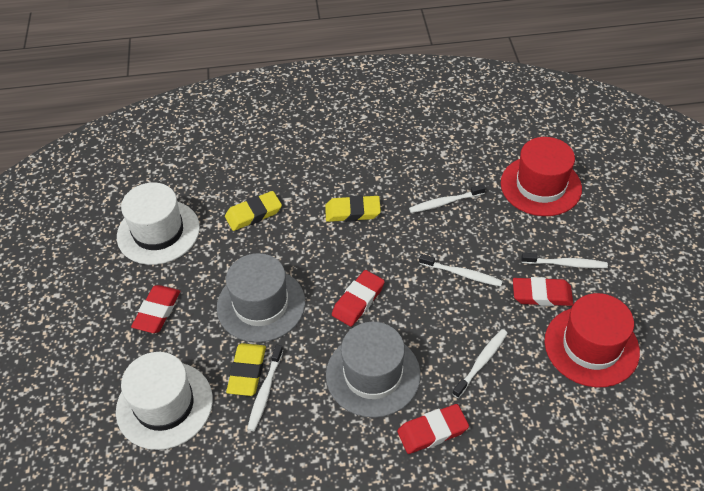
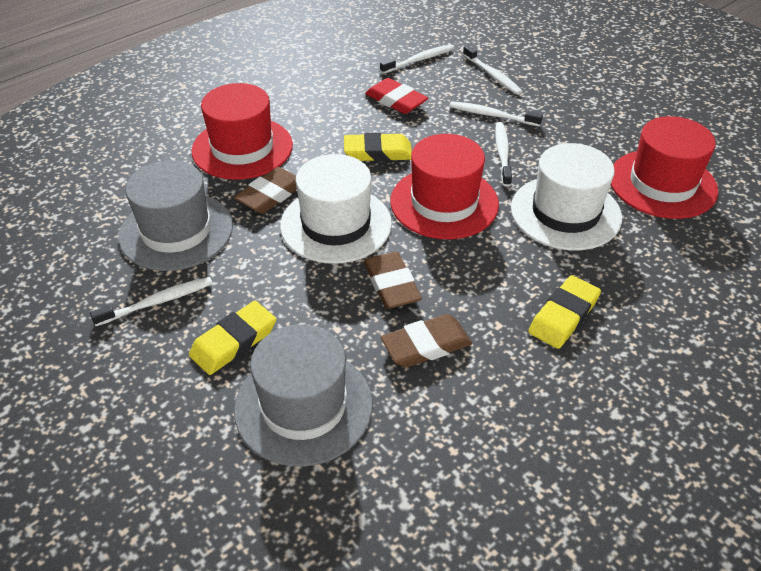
brown eraser: 0 -> 3
red eraser: 4 -> 1
red hat: 2 -> 3

